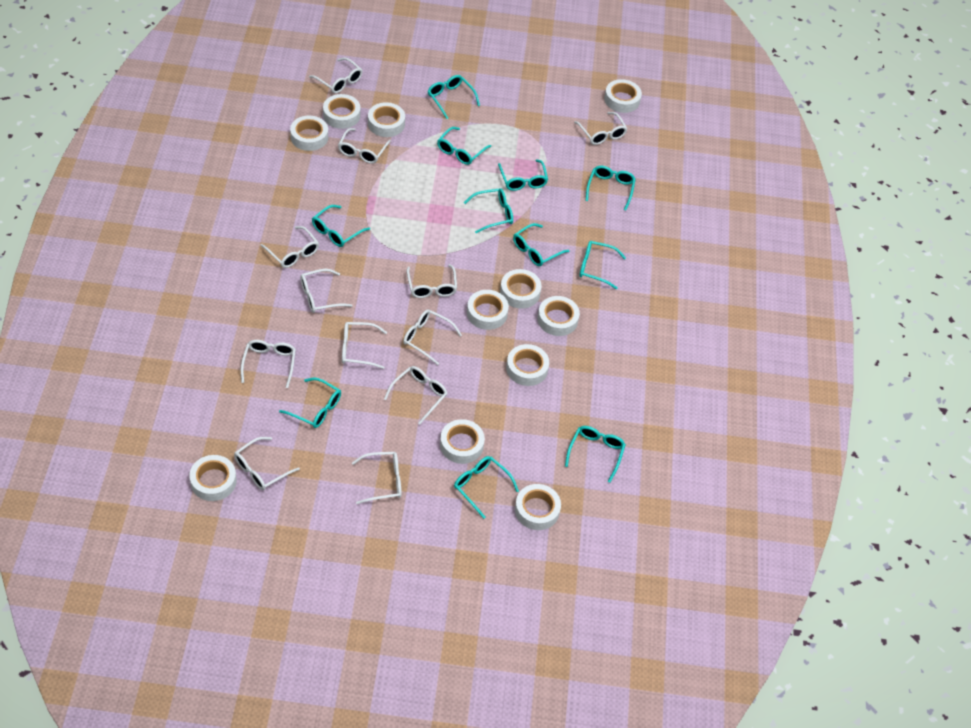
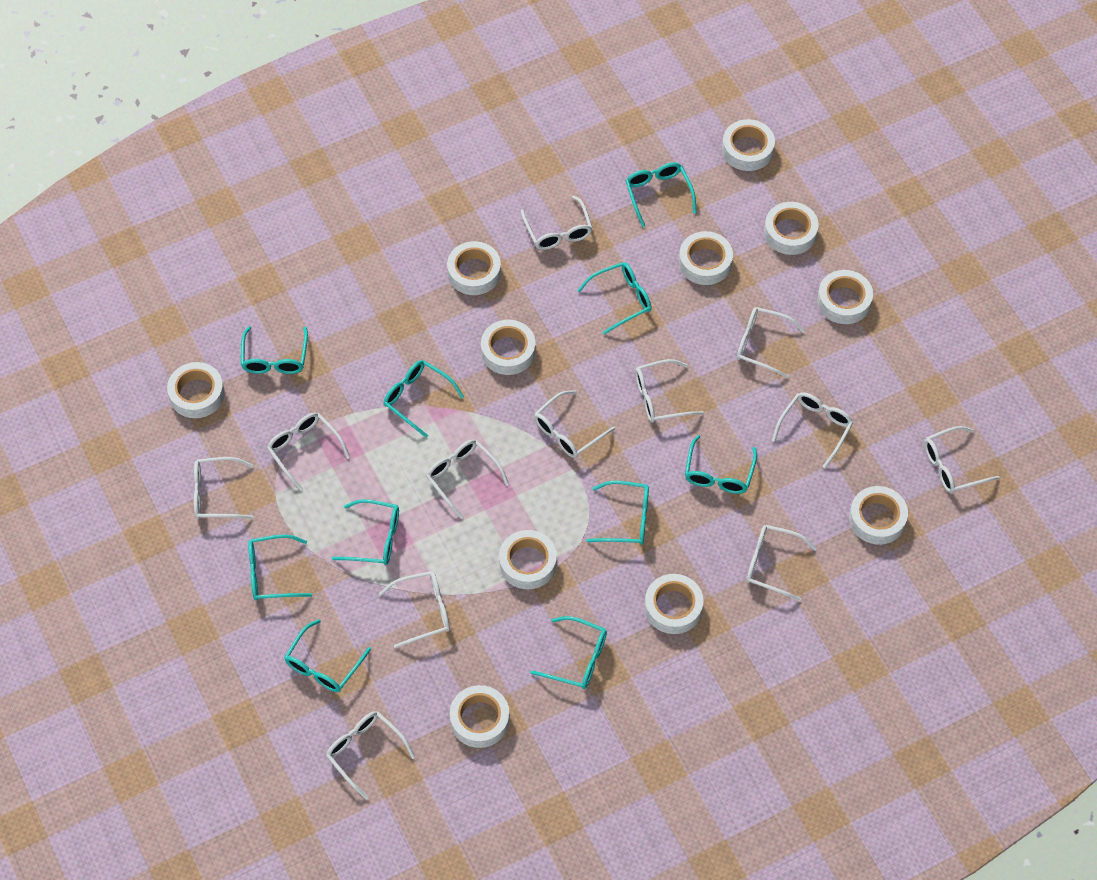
turquoise glasses: 11 -> 10

